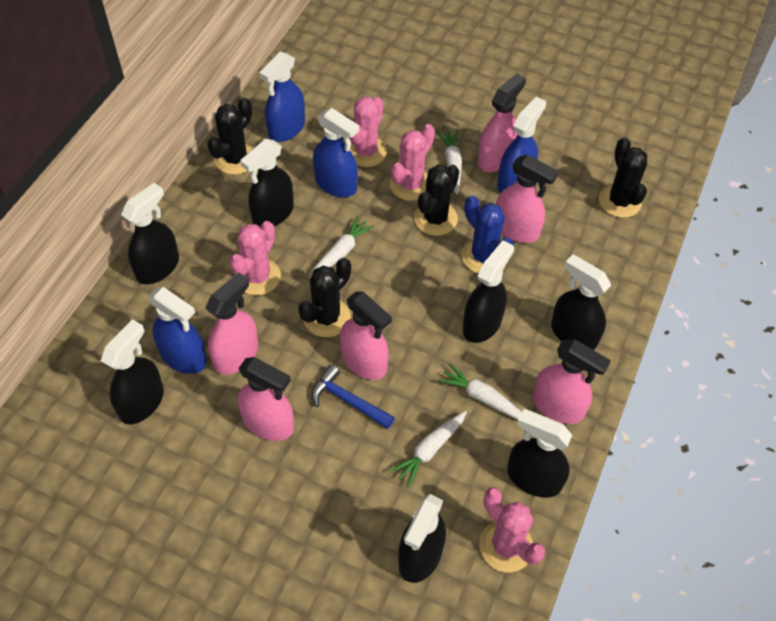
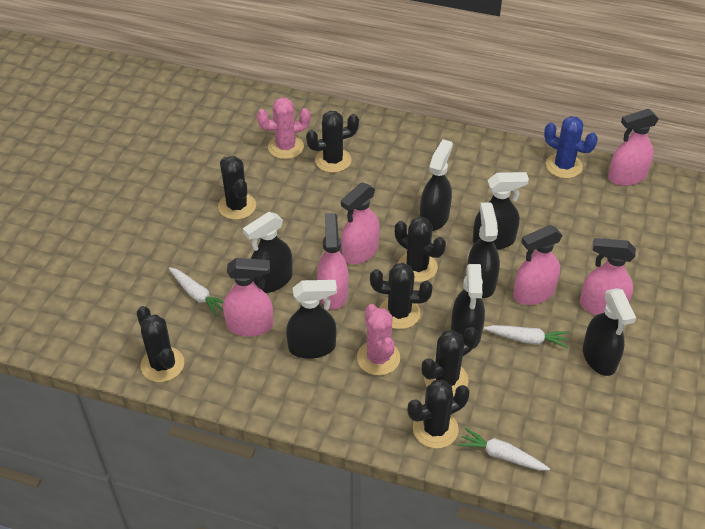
black cactus: 4 -> 7
blue hammer: 1 -> 0
blue spray bottle: 4 -> 0
pink cactus: 4 -> 2
white carrot: 4 -> 3

